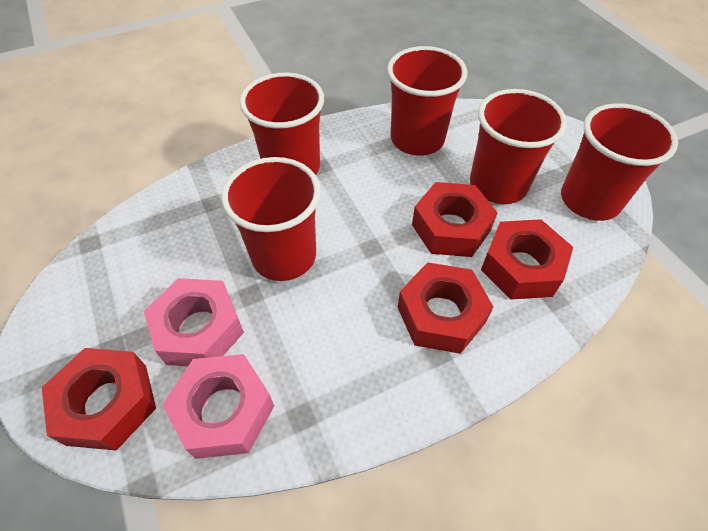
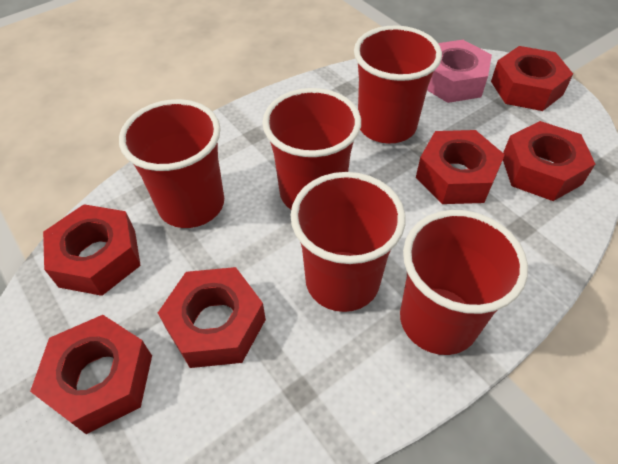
pink nut: 2 -> 1
red nut: 4 -> 6

